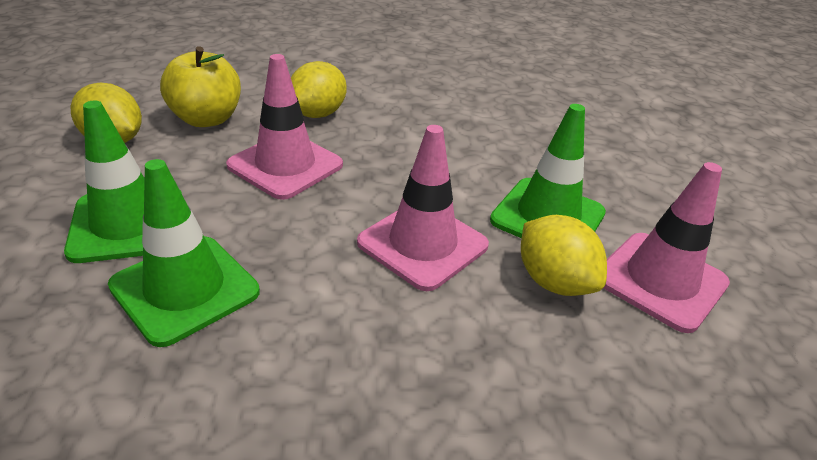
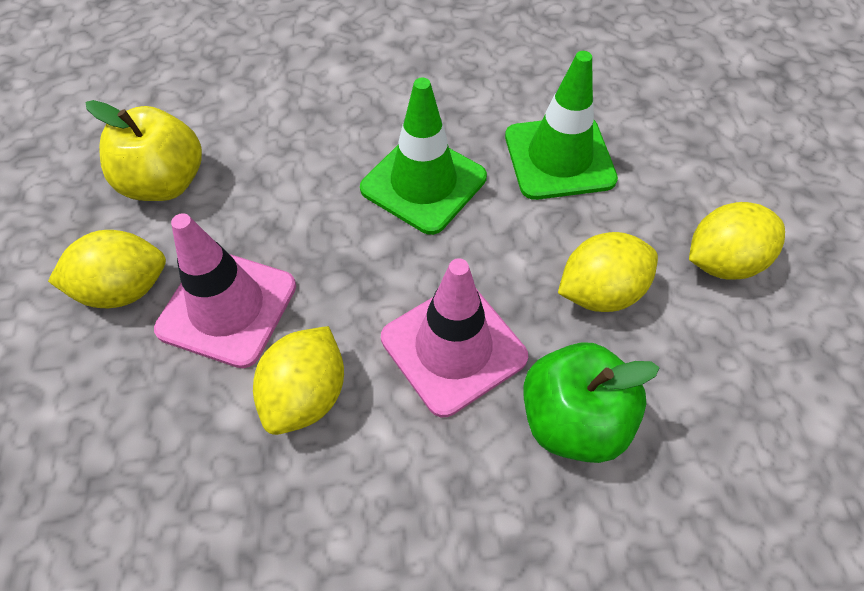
green apple: 0 -> 1
green traffic cone: 3 -> 2
pink traffic cone: 3 -> 2
yellow lemon: 3 -> 4

